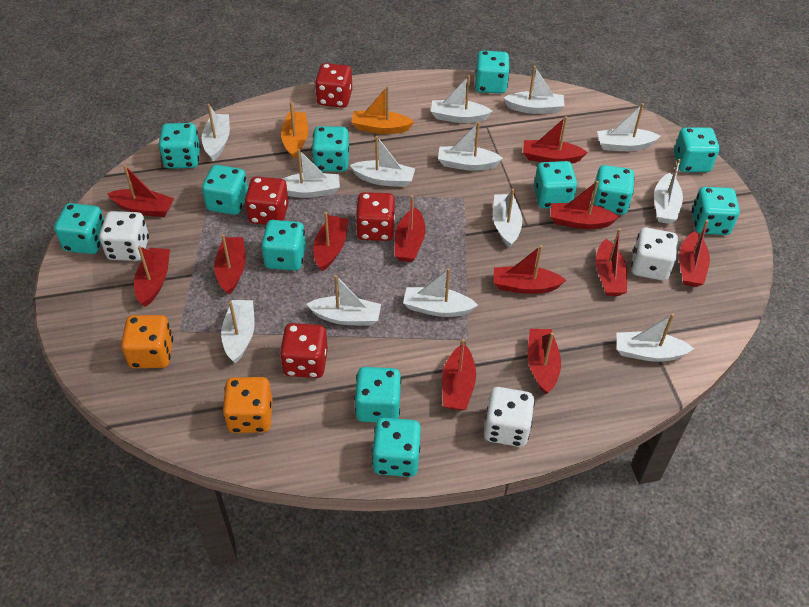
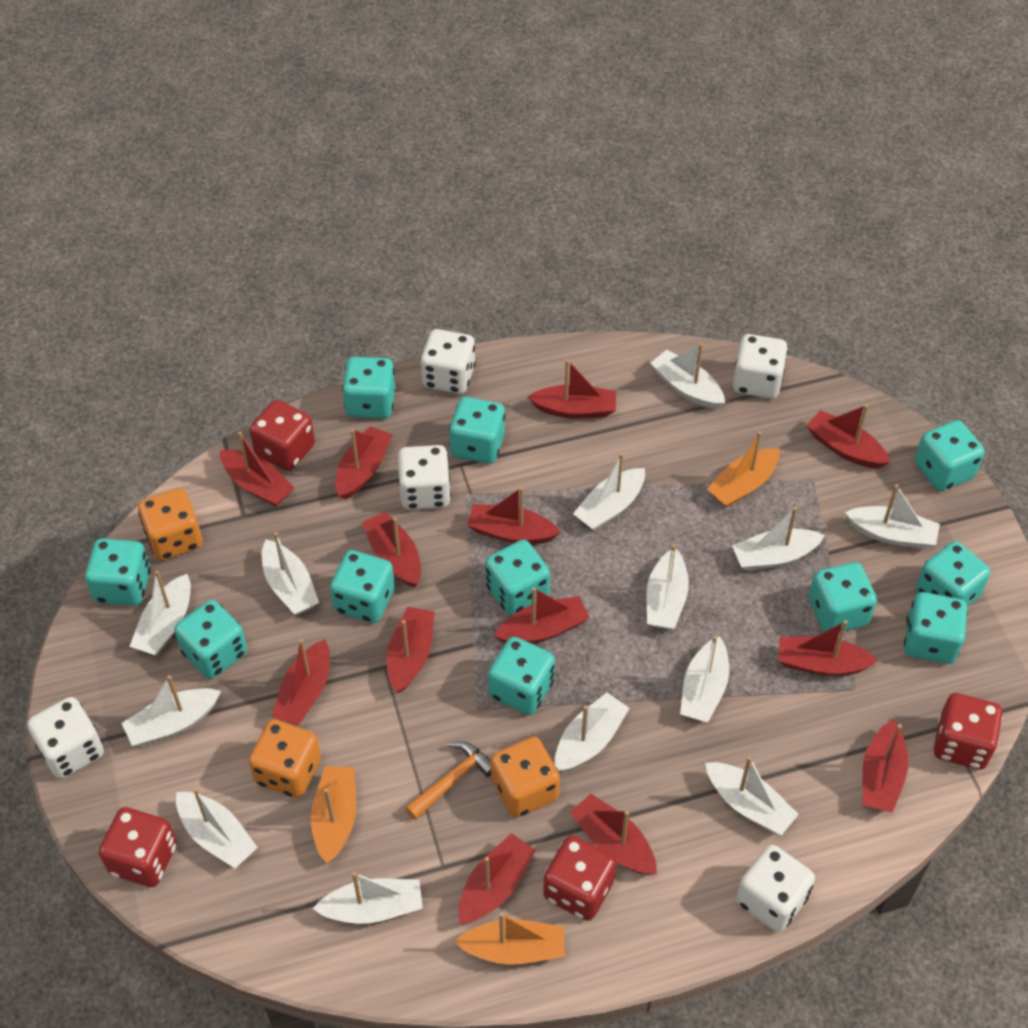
orange boat: 2 -> 3
orange dice: 2 -> 3
orange hammer: 0 -> 1
red boat: 12 -> 13
turquoise dice: 12 -> 11
white dice: 3 -> 5

